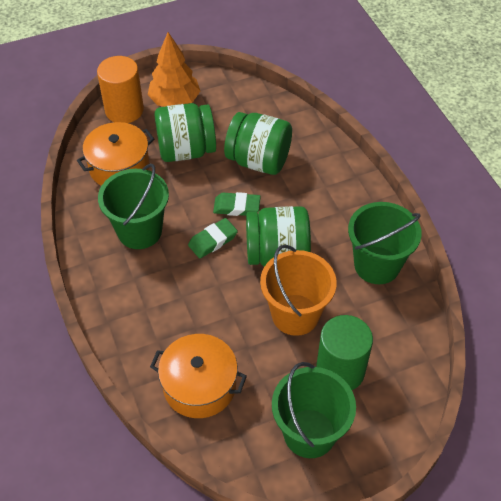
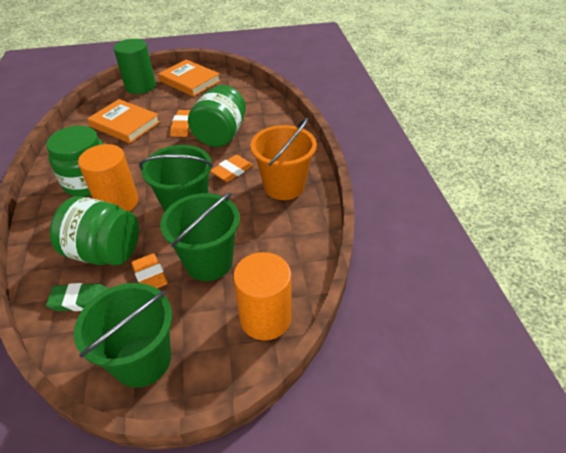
green eraser: 2 -> 1
orange book: 0 -> 2
orange cylinder: 1 -> 2
orange eraser: 0 -> 3
orange pot: 2 -> 0
orange tree: 1 -> 0

